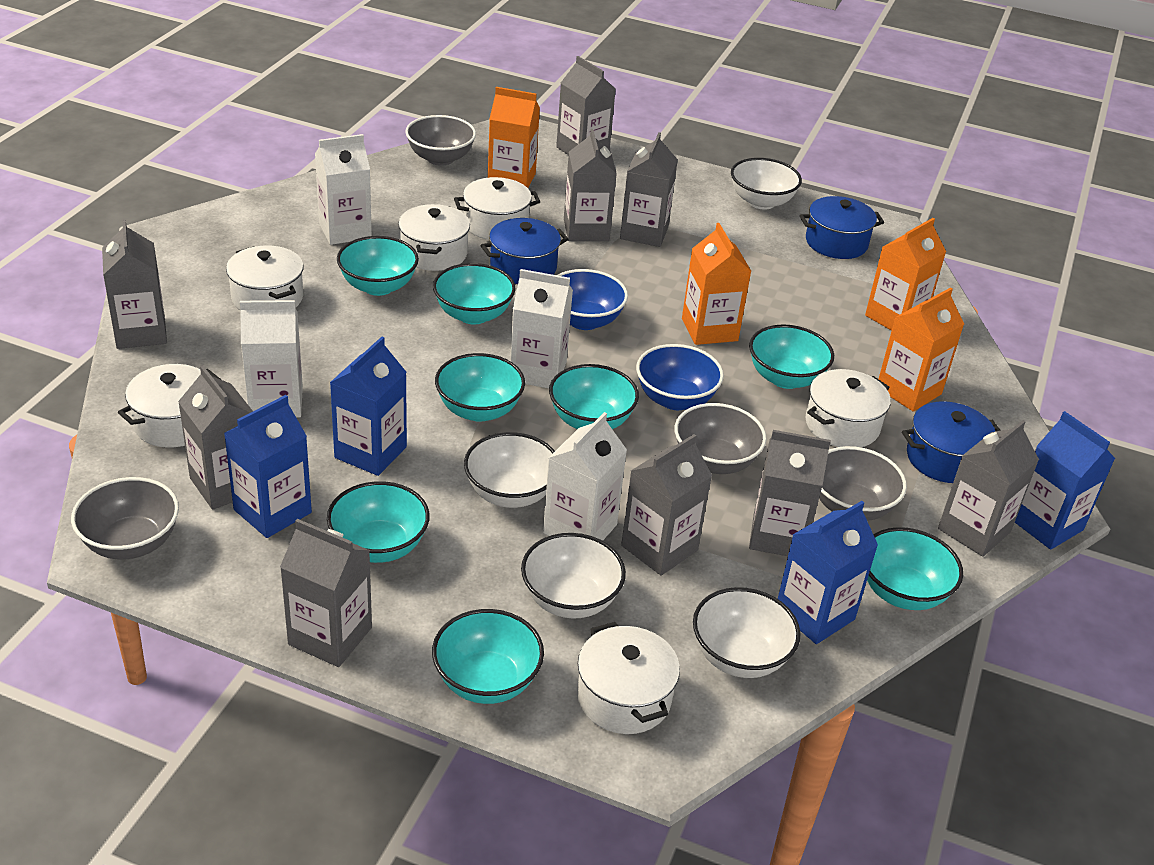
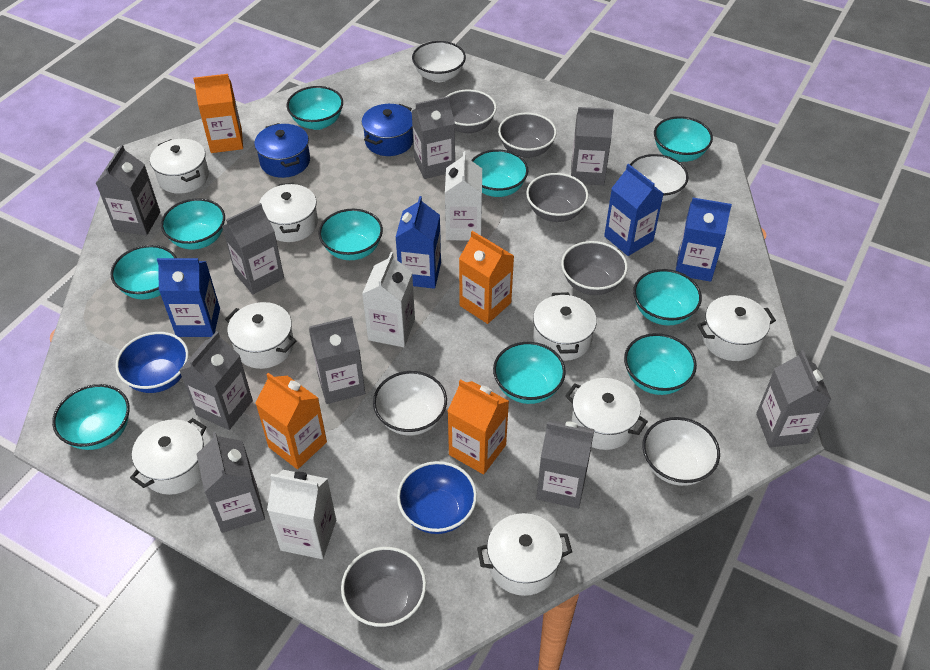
blue pot: 3 -> 2
grey bowl: 4 -> 5
turquoise bowl: 8 -> 10
white carton: 4 -> 3
white pot: 6 -> 8

